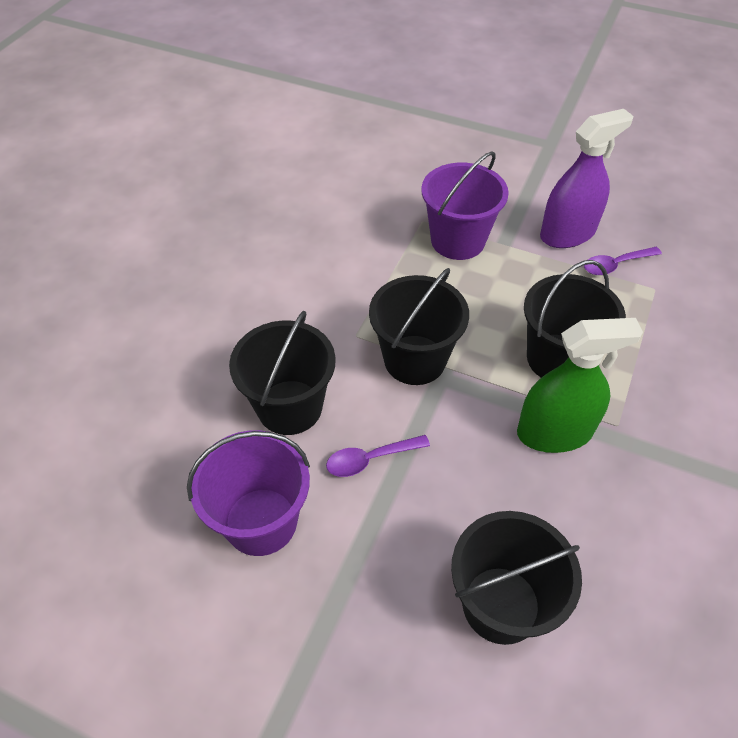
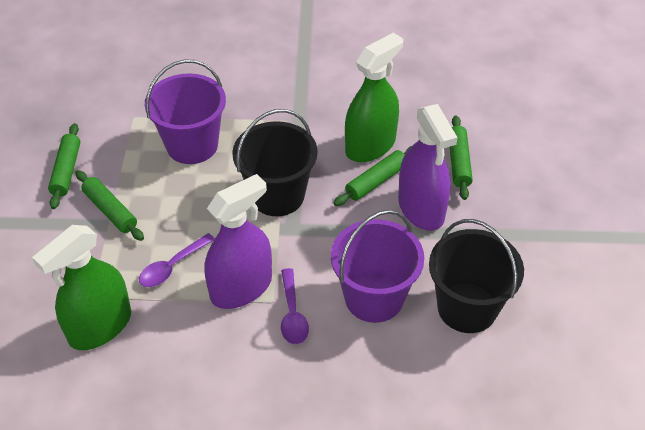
black bucket: 4 -> 2
green rolling pin: 0 -> 4
green spray bottle: 1 -> 2
purple spray bottle: 1 -> 2

